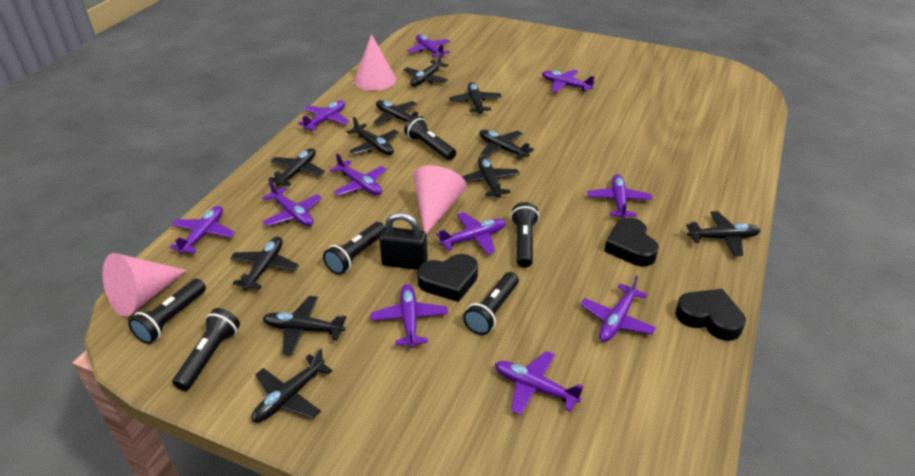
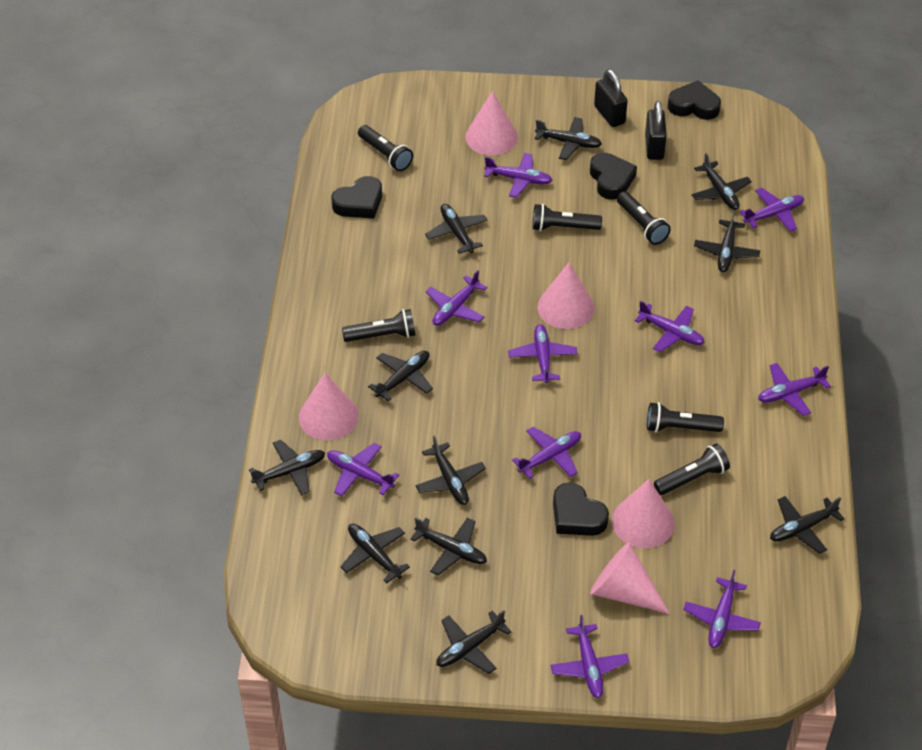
black heart: 3 -> 4
black padlock: 1 -> 2
pink cone: 3 -> 5
purple plane: 11 -> 10

